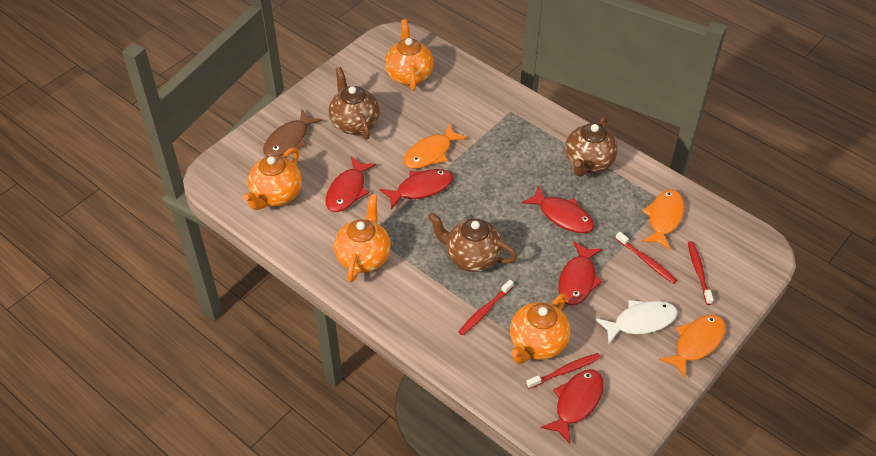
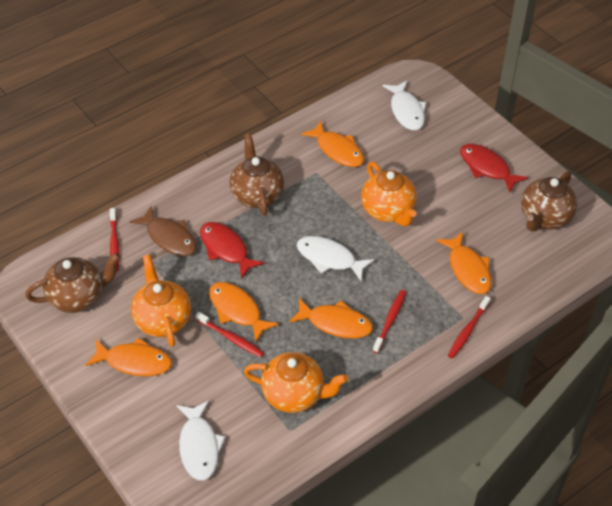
orange fish: 3 -> 5
orange teapot: 4 -> 3
red fish: 5 -> 2
white fish: 1 -> 3

